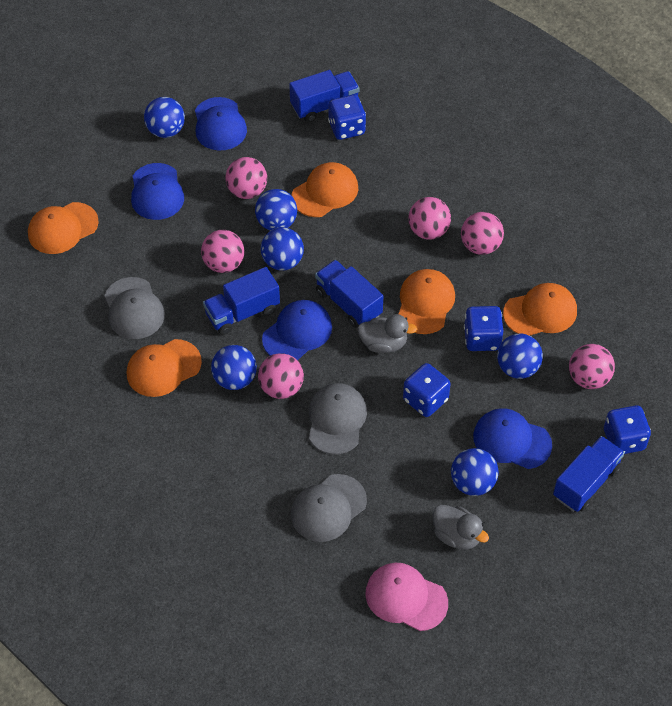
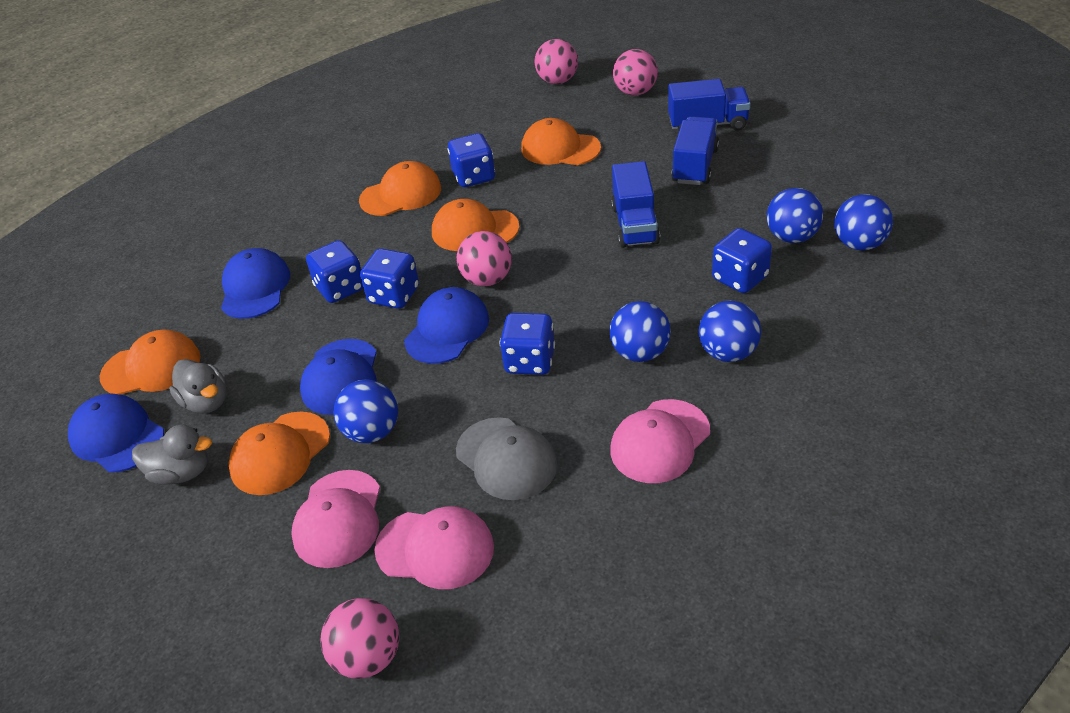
blue ball: 6 -> 5
blue dice: 4 -> 5
blue truck: 4 -> 3
grey cap: 3 -> 1
pink ball: 6 -> 4
pink cap: 1 -> 3

